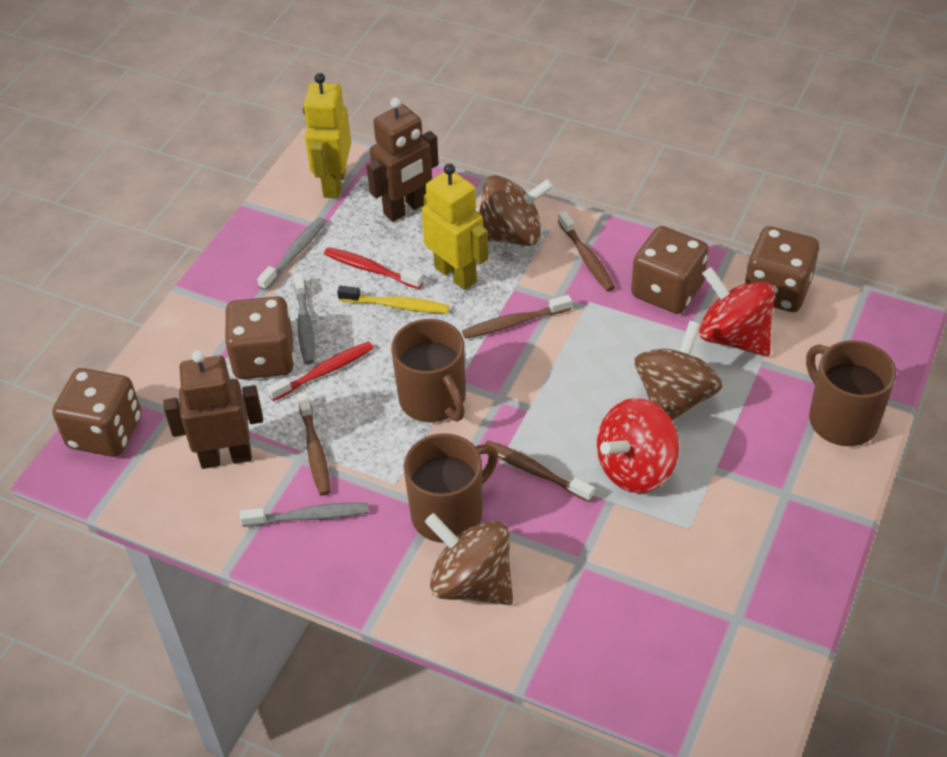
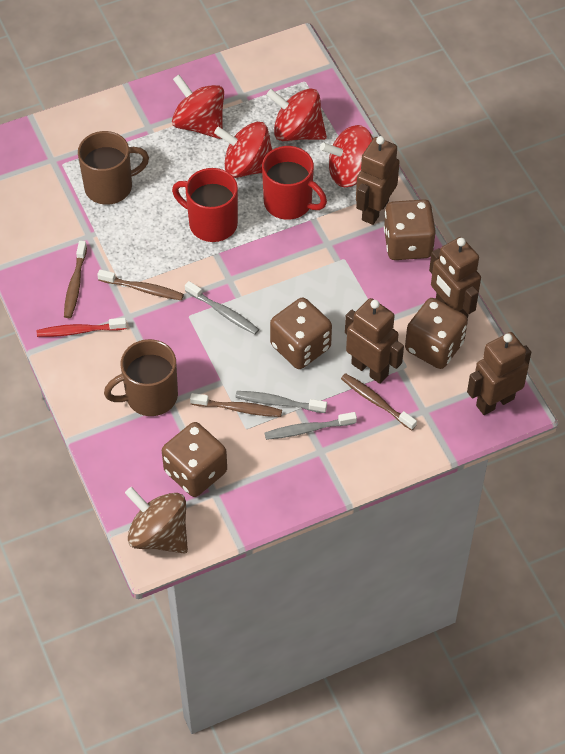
brown mug: 3 -> 2
brown robot: 2 -> 4
brown spinning top: 3 -> 1
red mug: 0 -> 2
red spinning top: 2 -> 4
red toothbrush: 2 -> 1
yellow robot: 2 -> 0
yellow toothbrush: 1 -> 0

